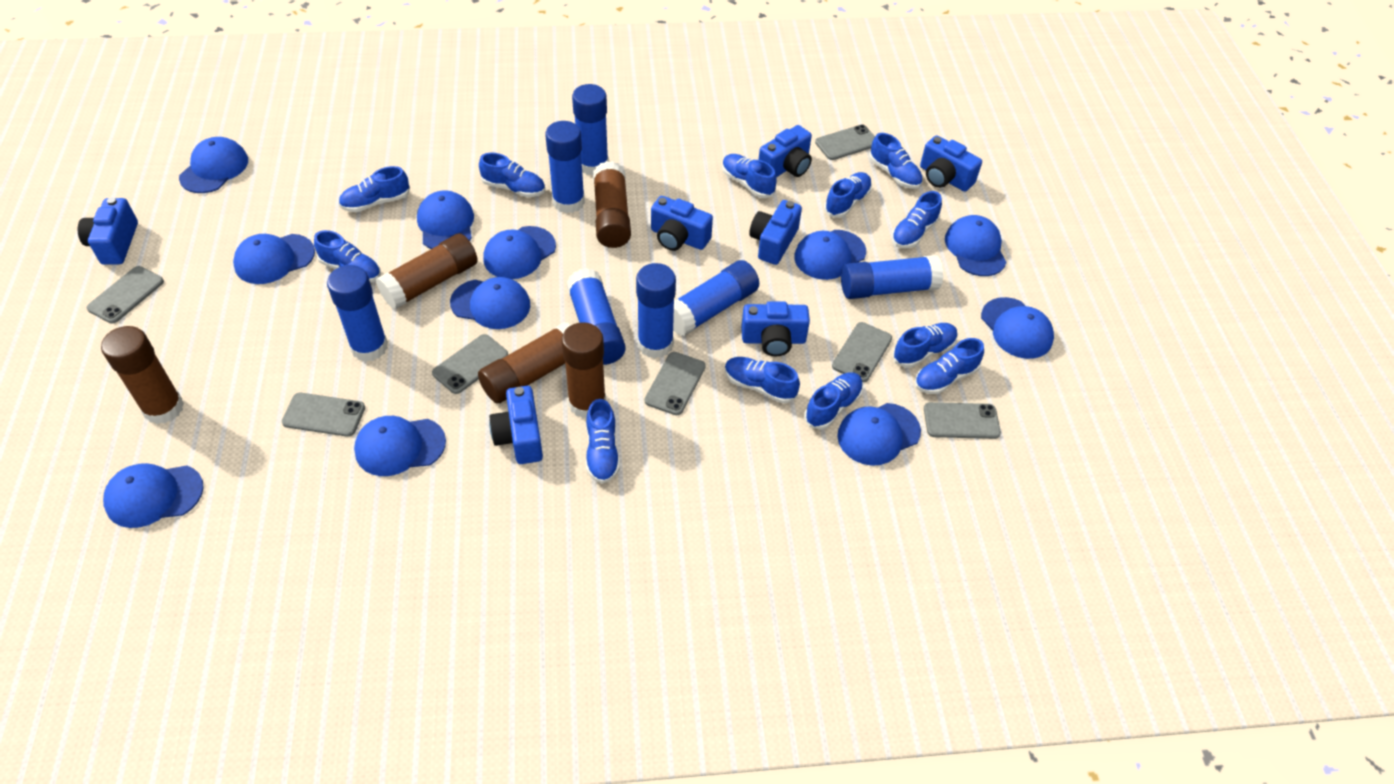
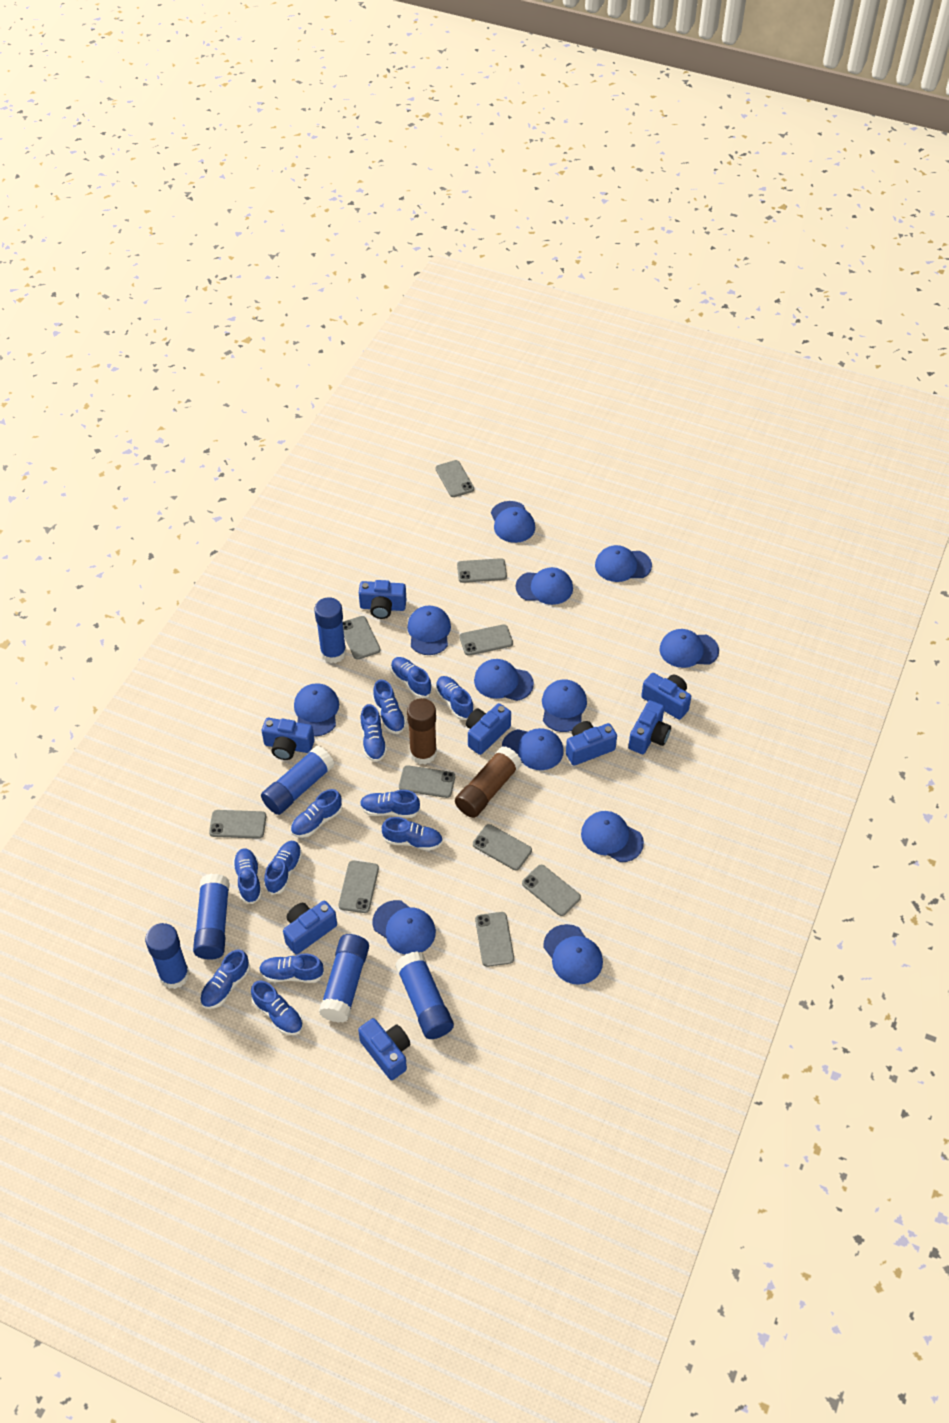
blue camera: 7 -> 8
blue cap: 11 -> 12
blue glue stick: 7 -> 6
brown glue stick: 5 -> 2
grey phone: 7 -> 10

